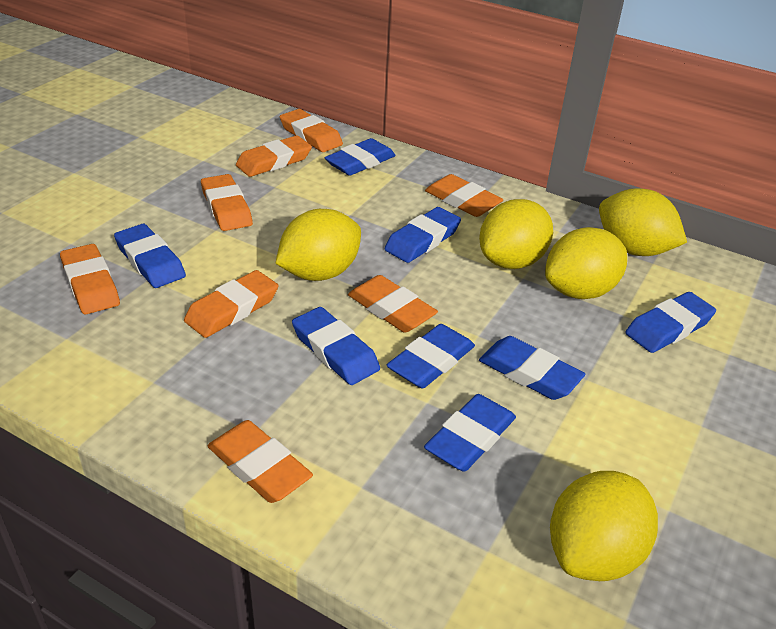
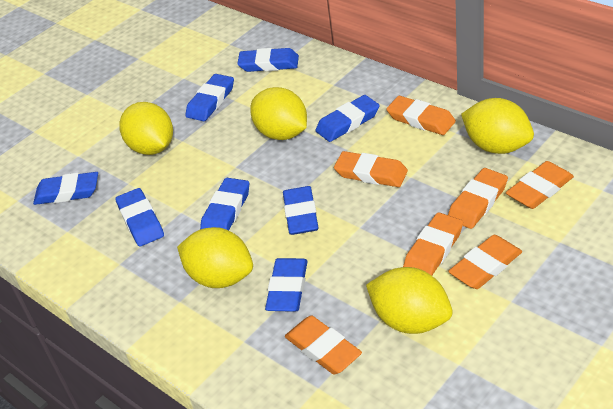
orange eraser: 8 -> 7

